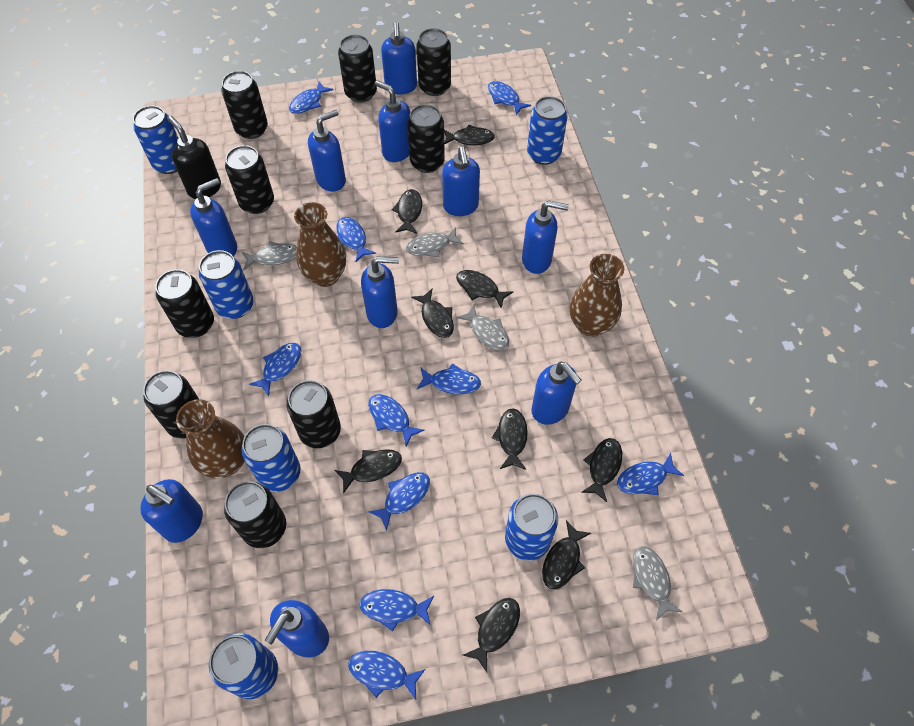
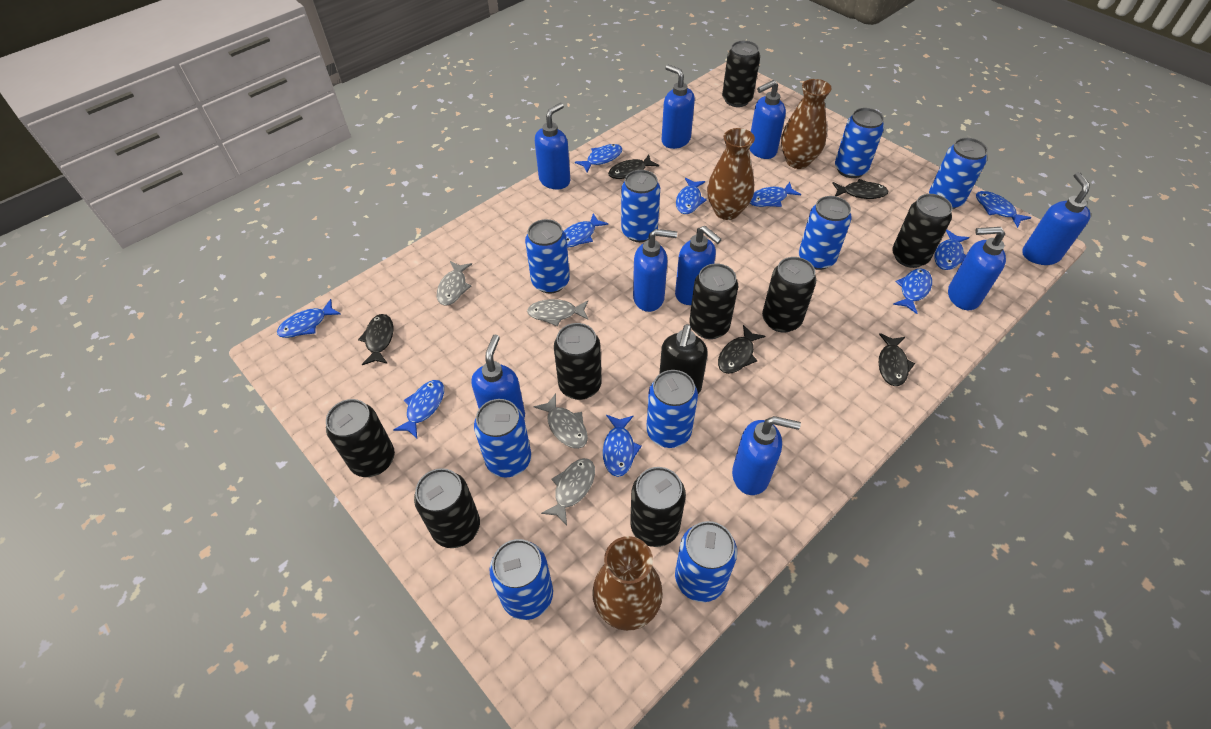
black can: 9 -> 8
black fish: 9 -> 5
blue can: 6 -> 9
blue soap dispenser: 10 -> 9

